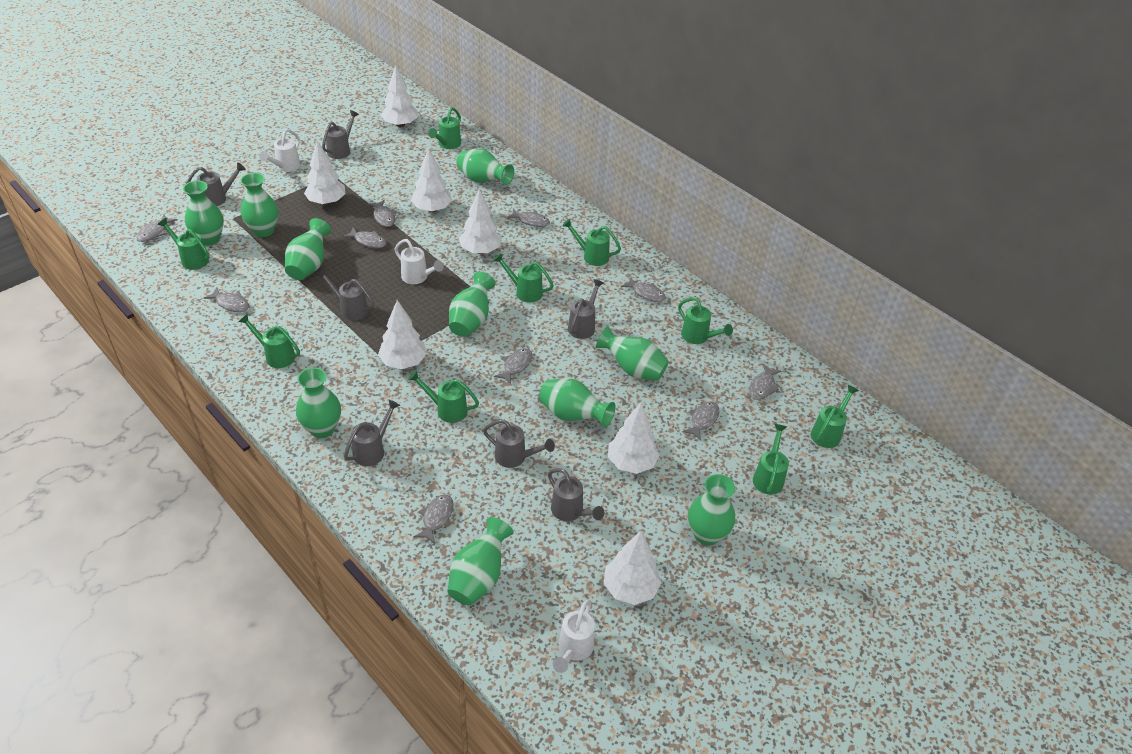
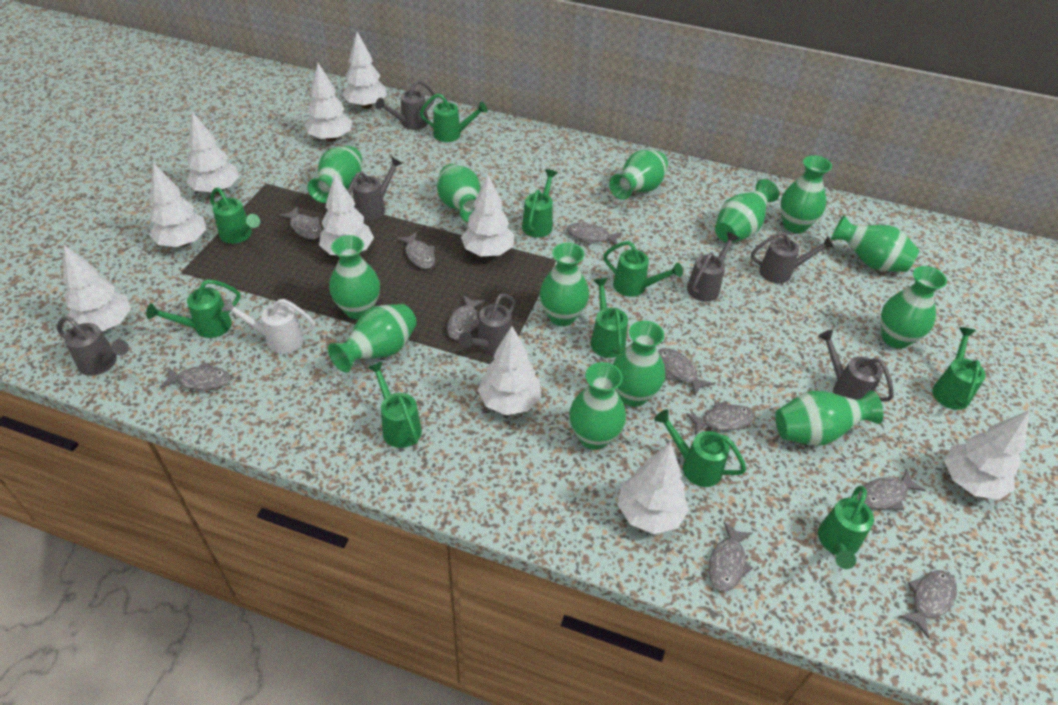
green vase: 10 -> 13
green watering can: 9 -> 10
white tree: 7 -> 10
white watering can: 3 -> 1

